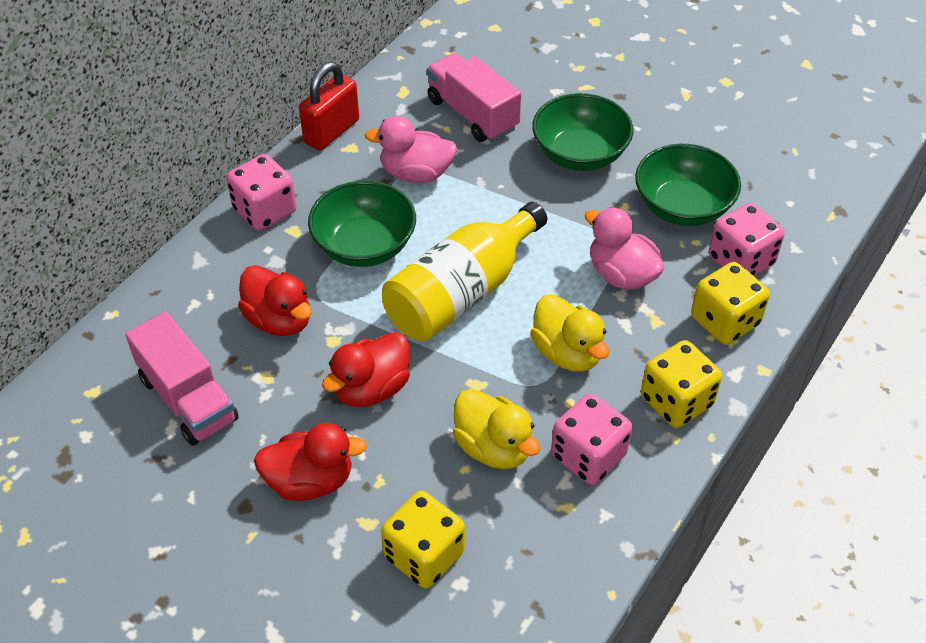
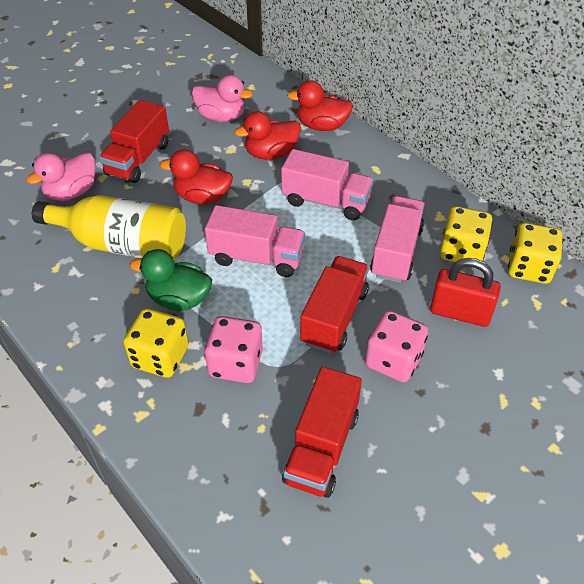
green bowl: 3 -> 0
green duck: 0 -> 1
pink dice: 3 -> 2
pink truck: 2 -> 3
red truck: 0 -> 3
yellow duck: 2 -> 0

